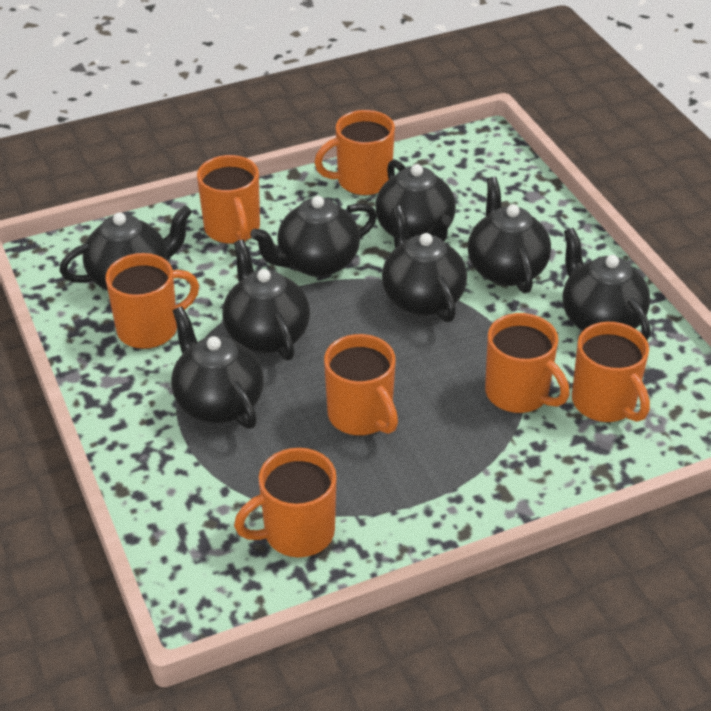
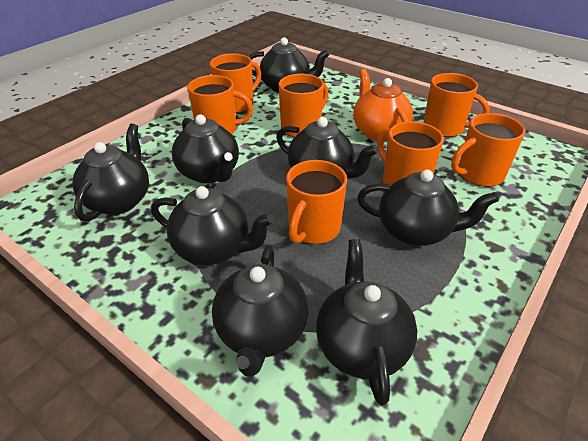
orange teapot: 0 -> 1

